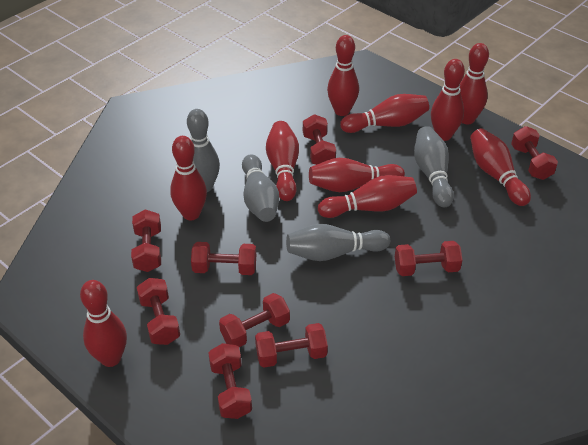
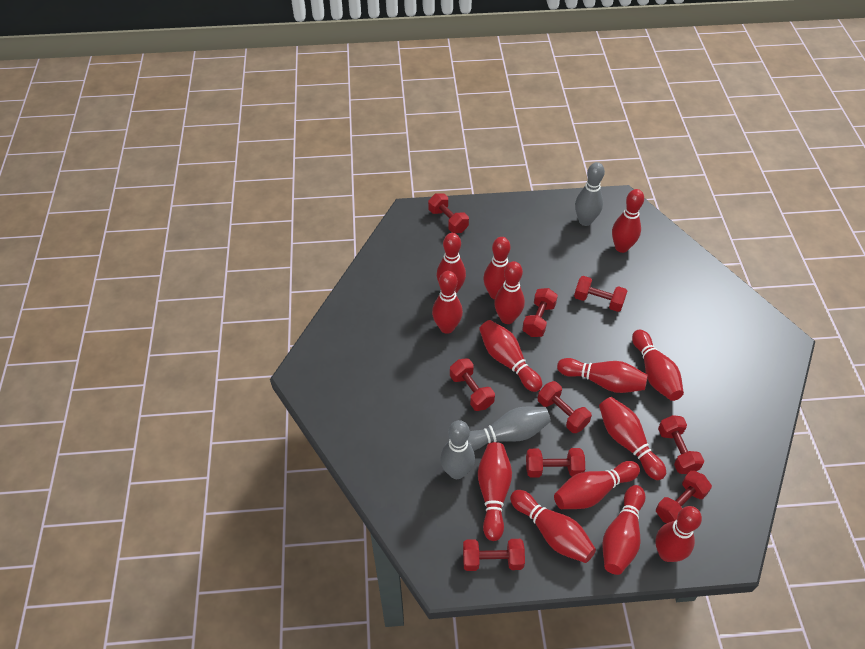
grey bowling pin: 4 -> 3
red bowling pin: 10 -> 14

